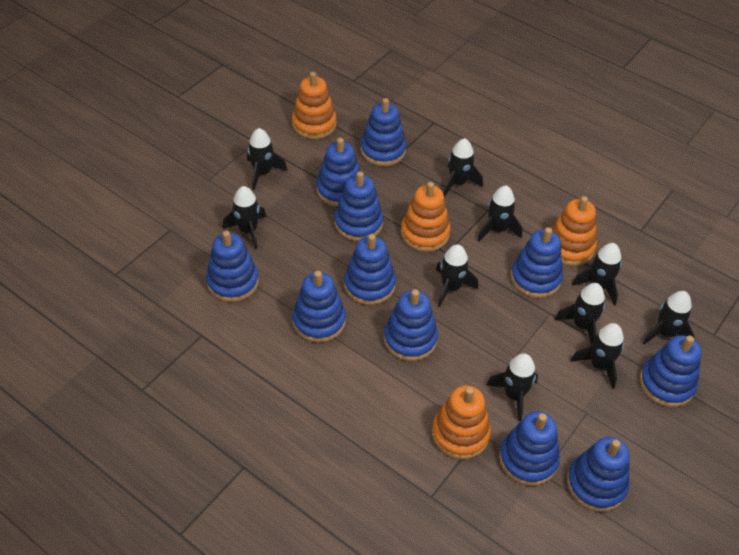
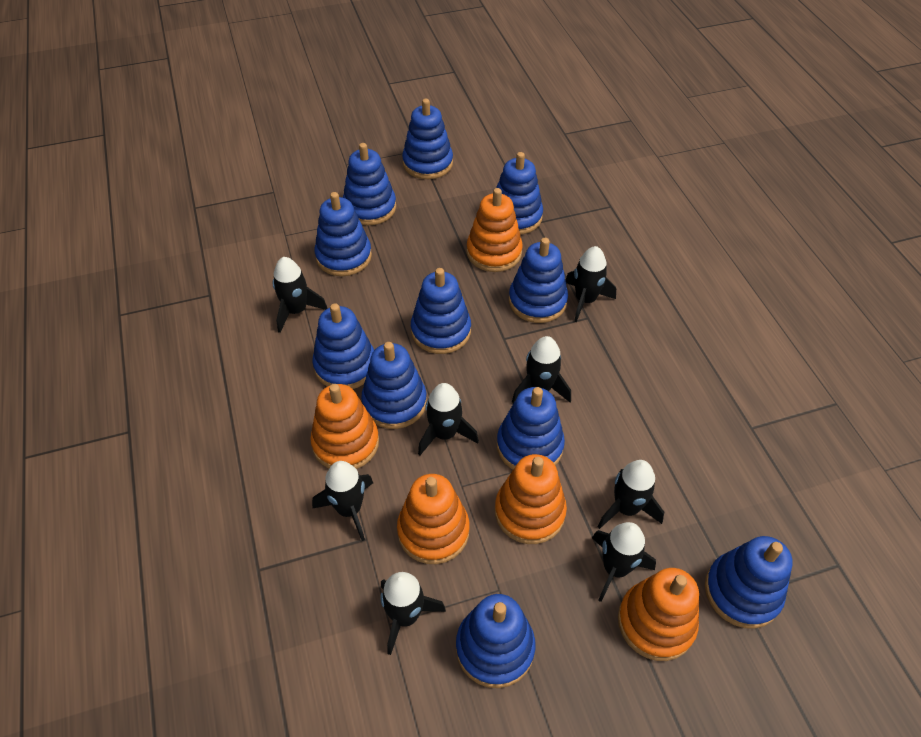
black rocket: 10 -> 8
orange stacking toy: 4 -> 5

